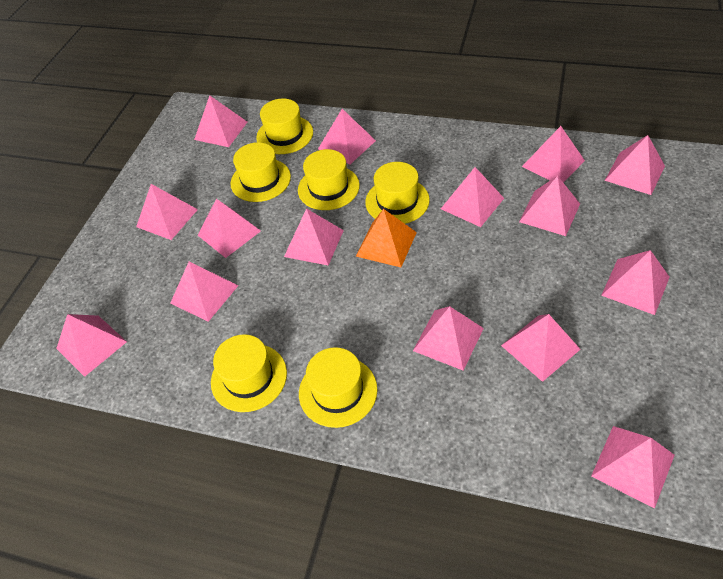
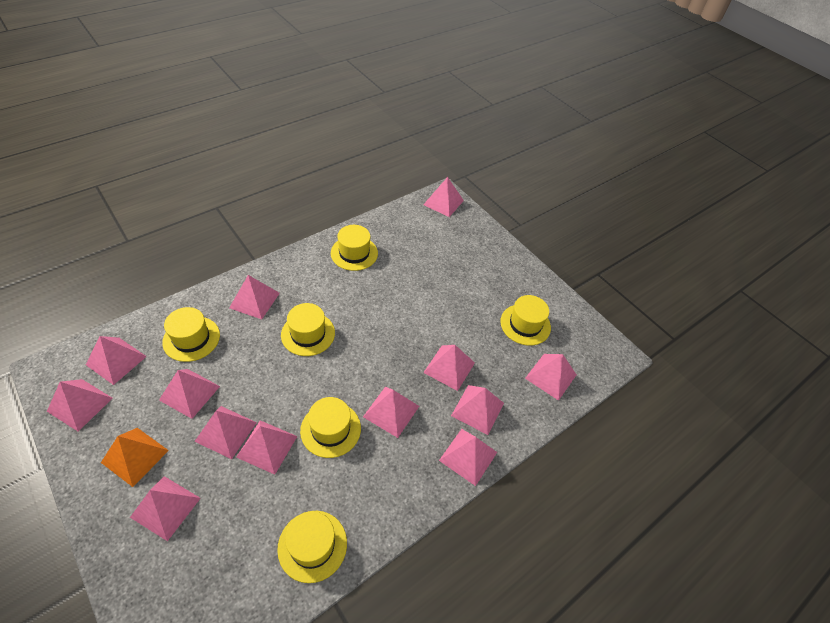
pink pyramid: 15 -> 13

